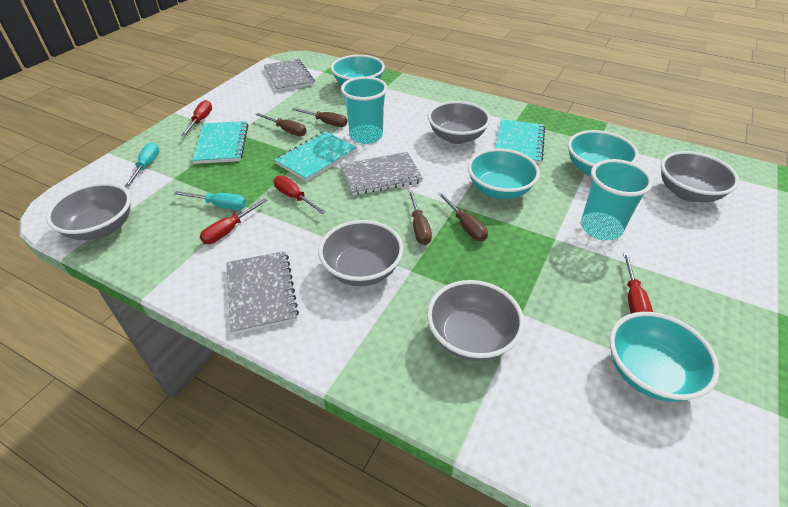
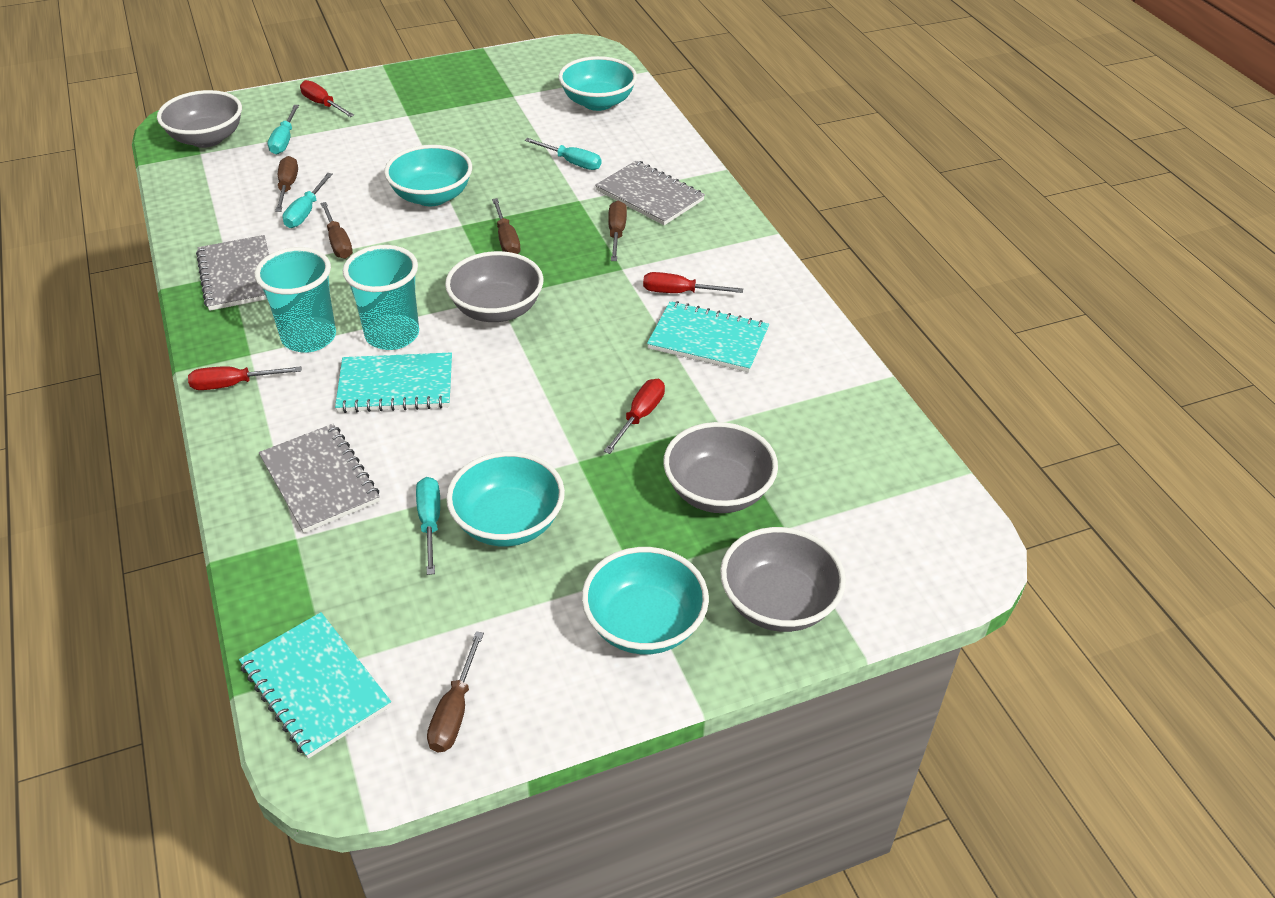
brown screwdriver: 4 -> 5
grey bowl: 5 -> 4
turquoise screwdriver: 2 -> 4

